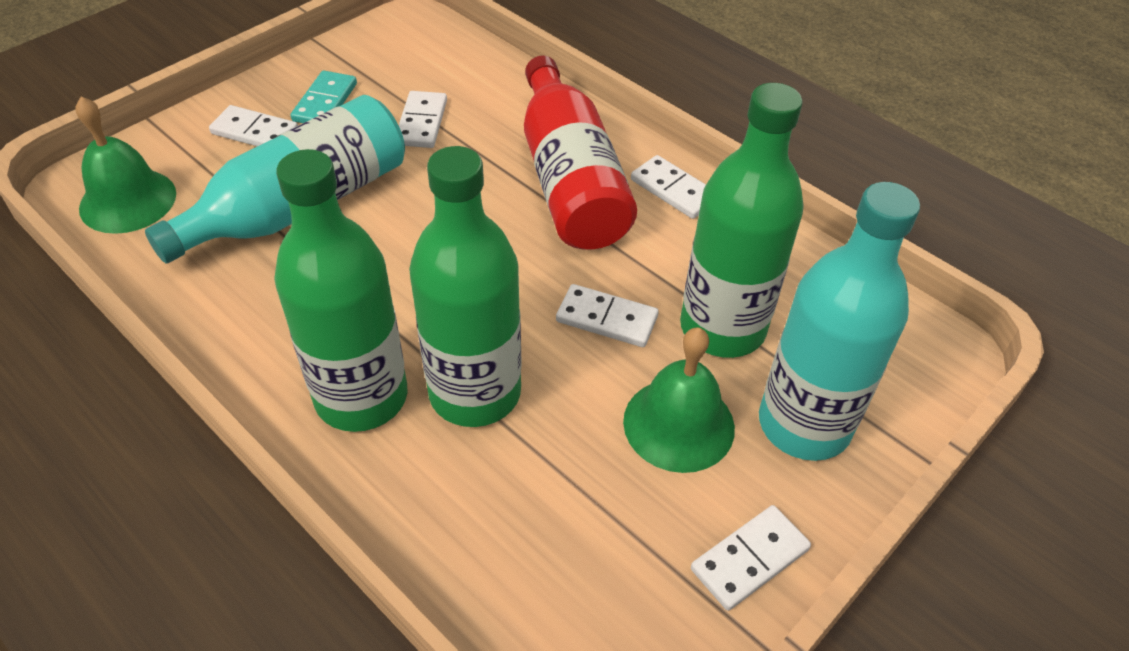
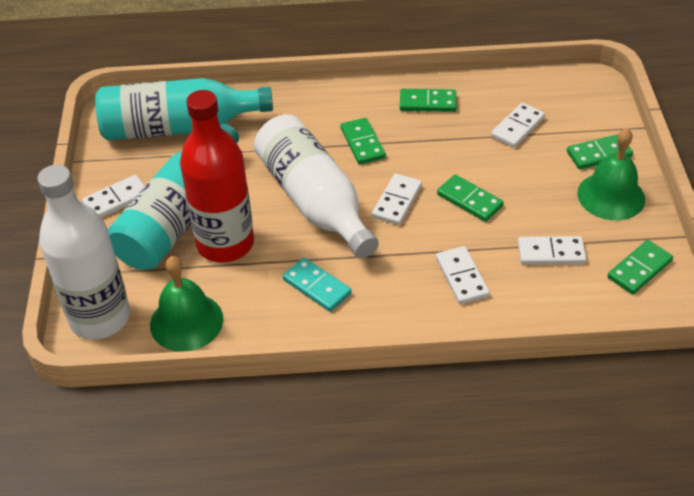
green bottle: 3 -> 0
green domino: 0 -> 5
white bottle: 0 -> 2

